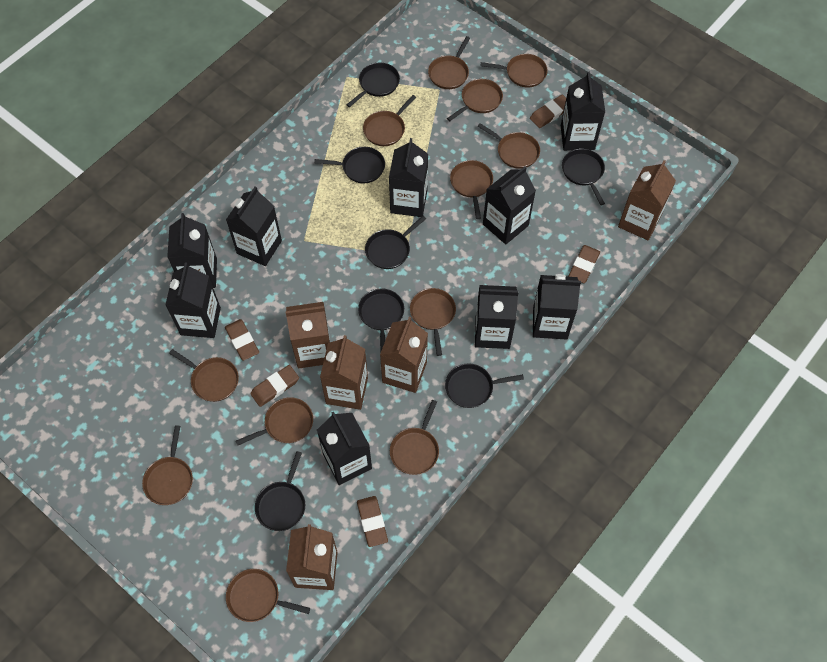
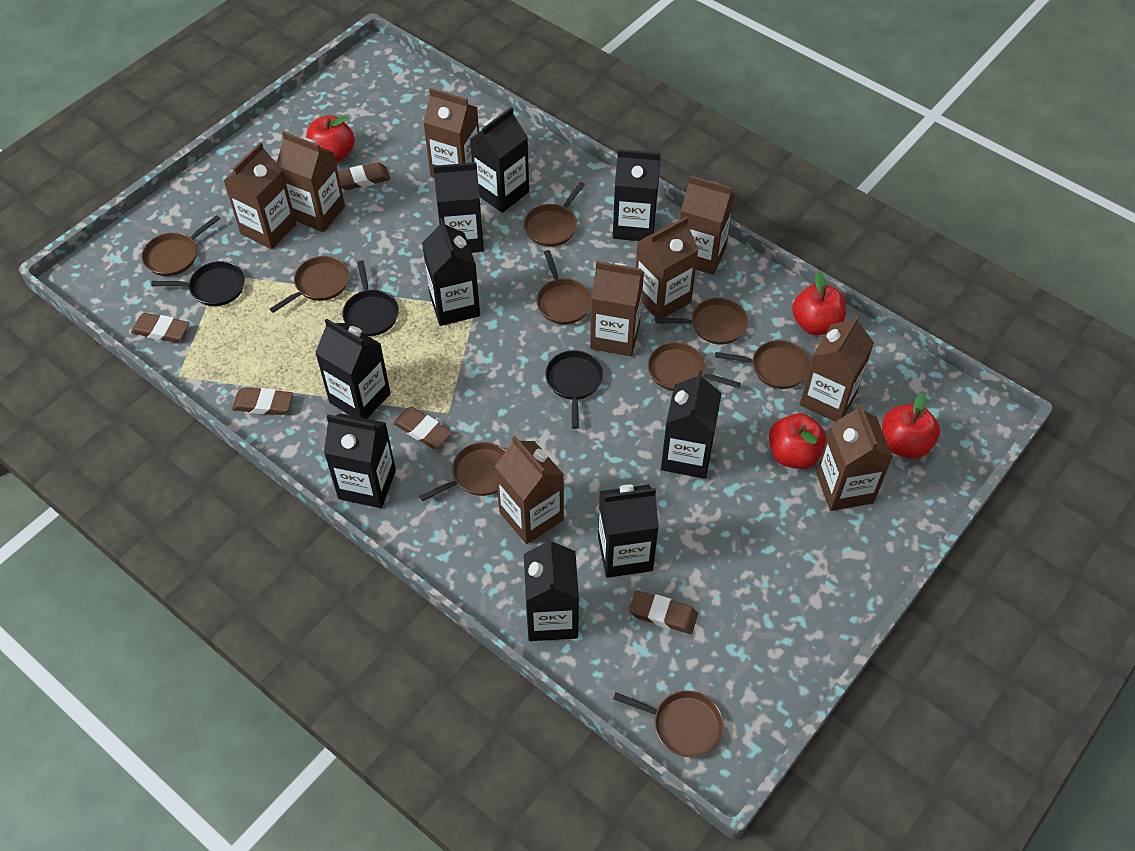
black pan: 7 -> 3
brown carton: 5 -> 9
brown pan: 12 -> 9
red apple: 0 -> 4

